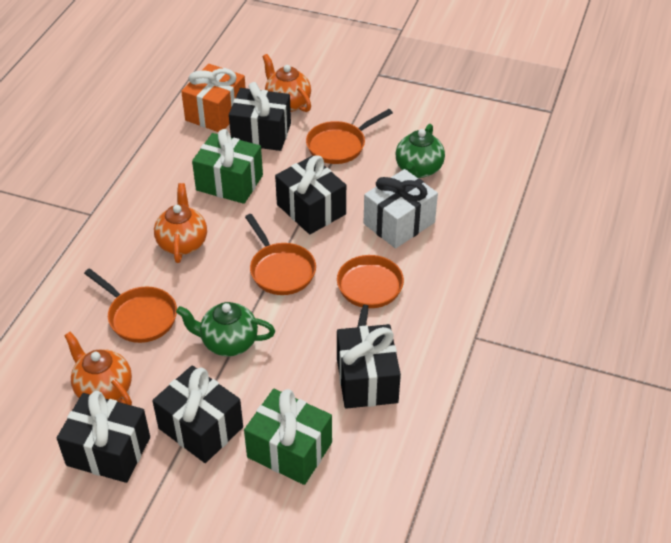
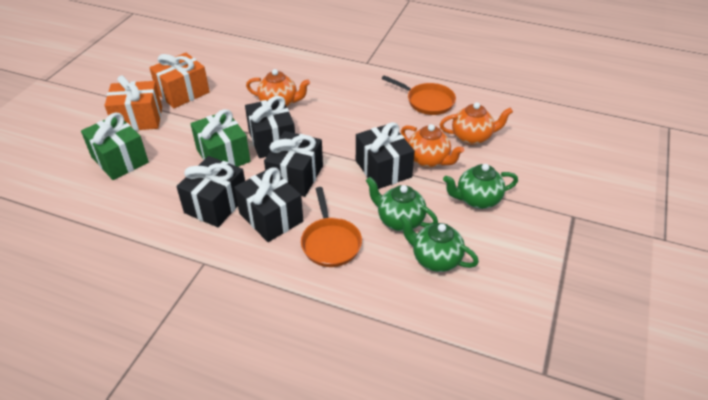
green teapot: 2 -> 3
orange gift: 1 -> 2
orange pan: 4 -> 2
white gift: 1 -> 0

